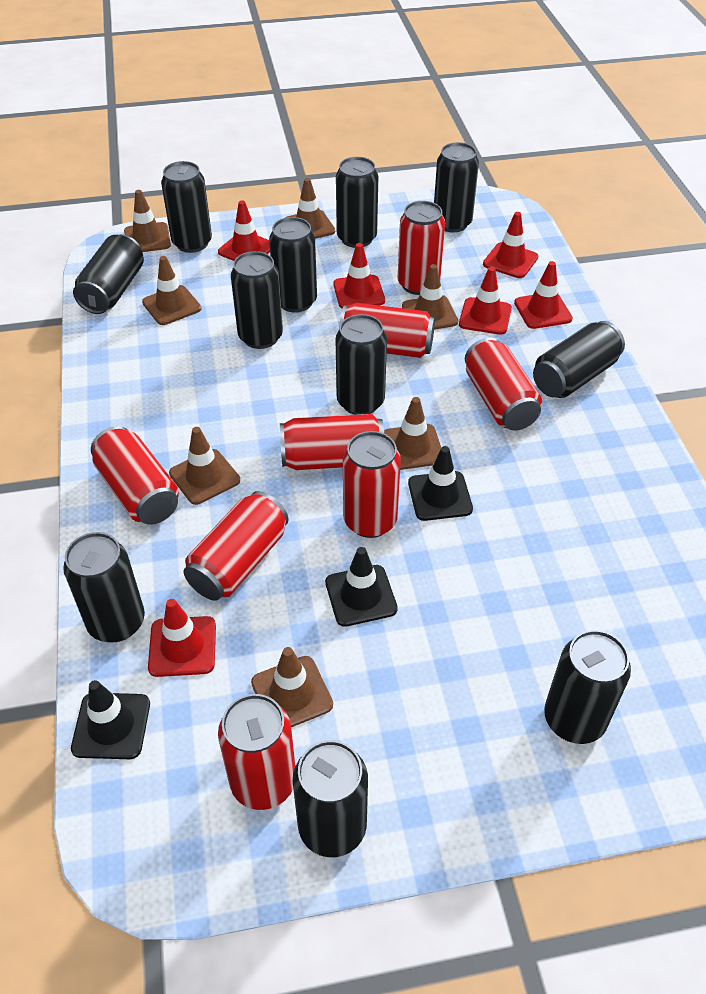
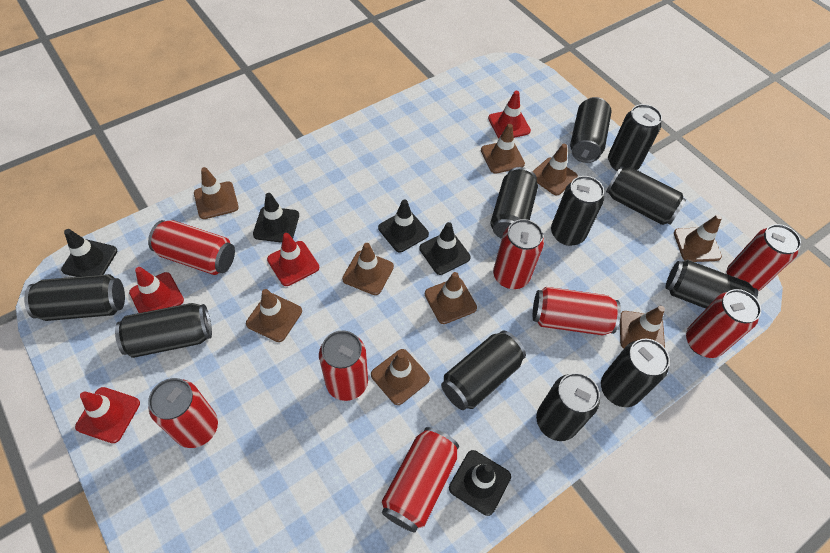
black traffic cone: 3 -> 5
brown traffic cone: 7 -> 9
red traffic cone: 6 -> 4

